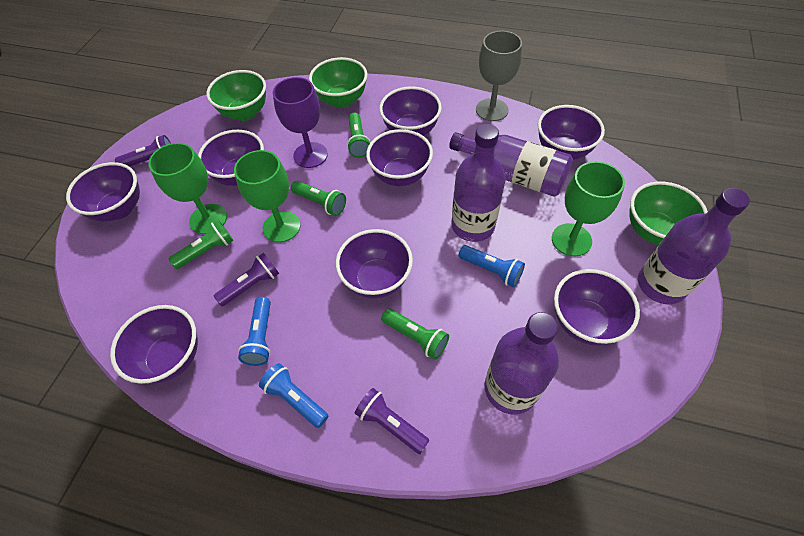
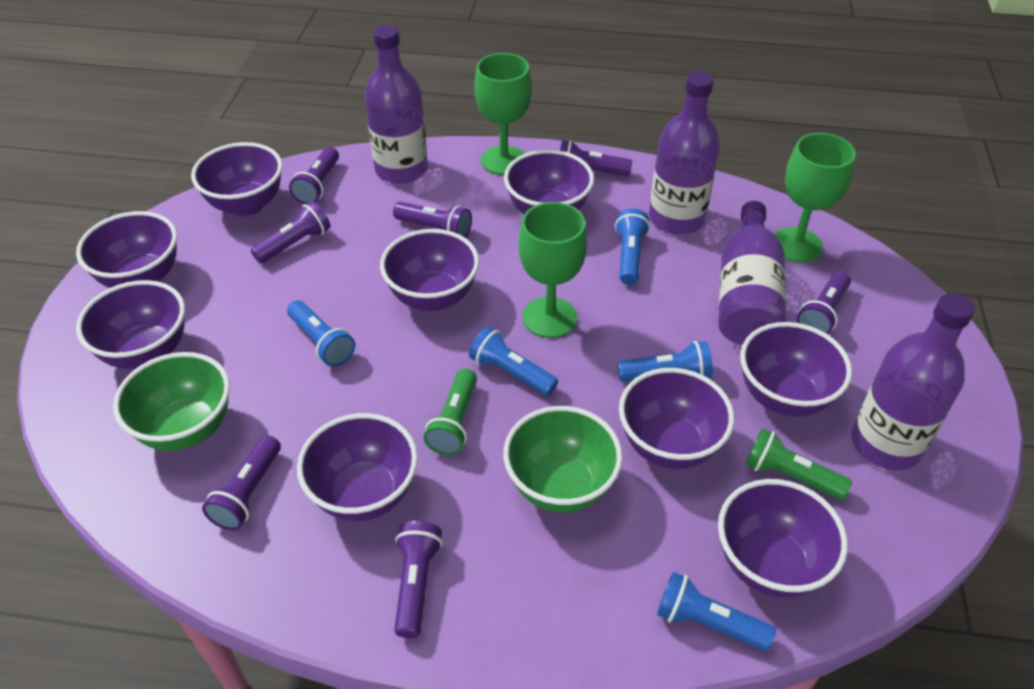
blue flashlight: 3 -> 5
green bowl: 3 -> 2
green flashlight: 4 -> 2
grey goblet: 1 -> 0
purple bowl: 8 -> 9
purple flashlight: 3 -> 7
purple goblet: 1 -> 0

